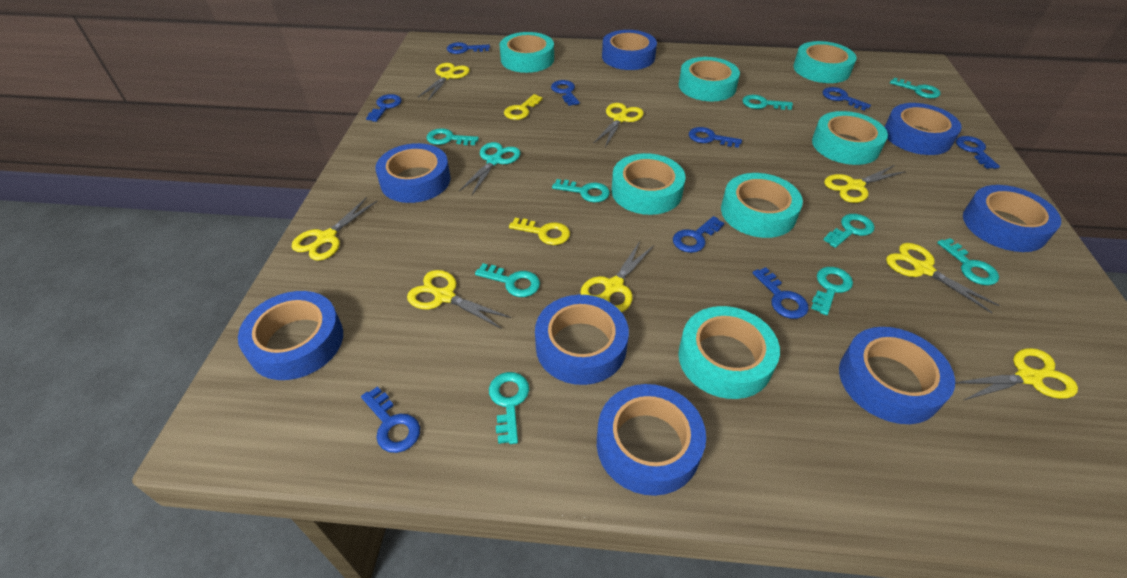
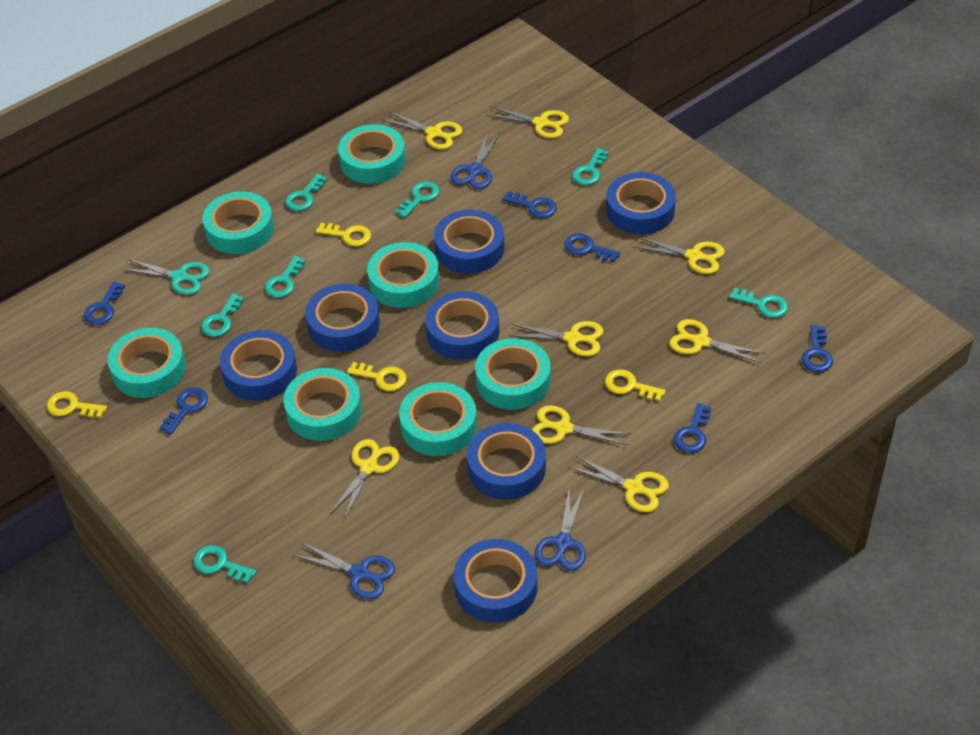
blue key: 9 -> 6
blue scissors: 0 -> 3
blue tape: 8 -> 7
turquoise key: 9 -> 7
yellow key: 2 -> 4

